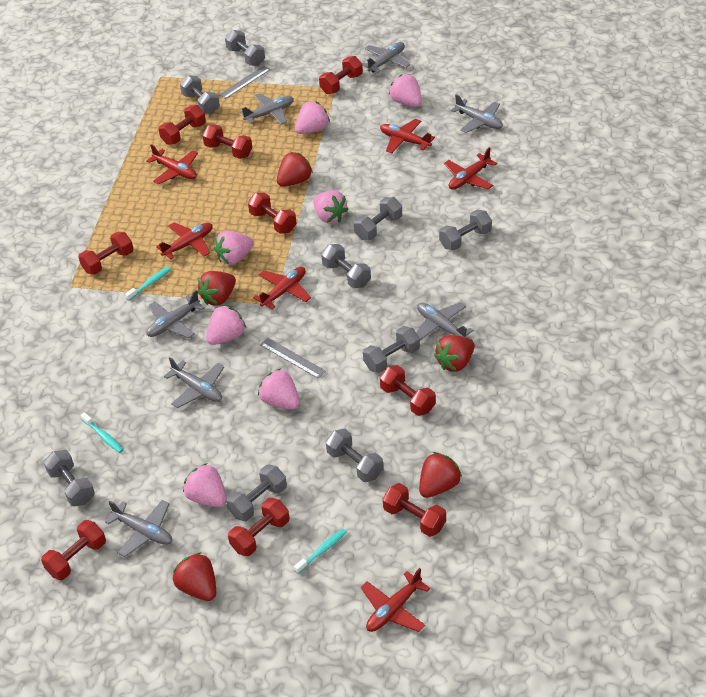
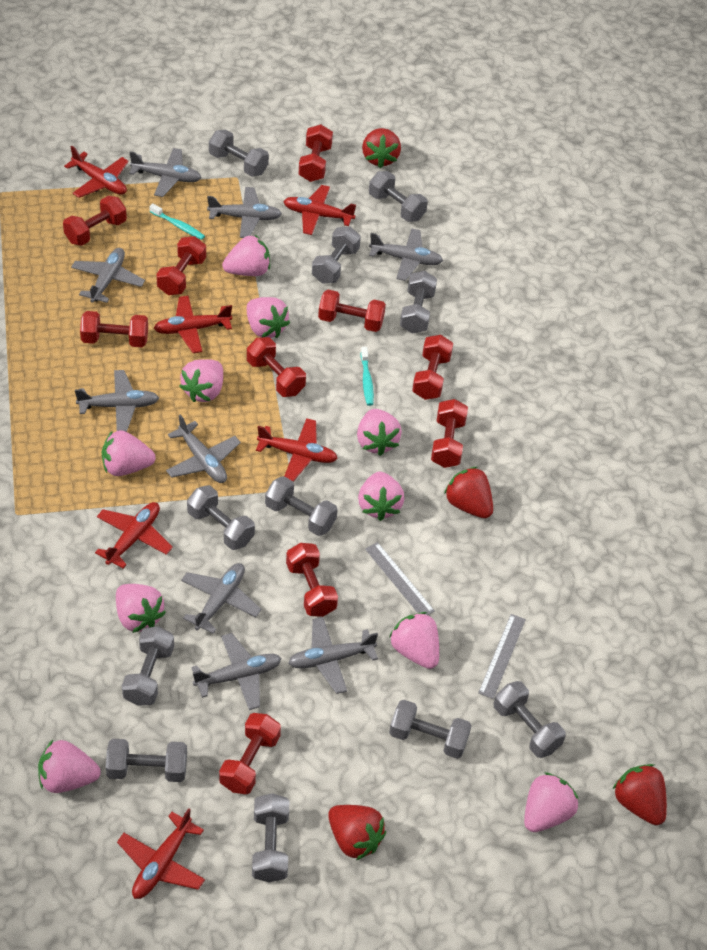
grey dumbbell: 9 -> 11
grey plane: 7 -> 9
pink strawberry: 7 -> 10
red dumbbell: 9 -> 10
red strawberry: 5 -> 4
turquoise toothbrush: 3 -> 2

